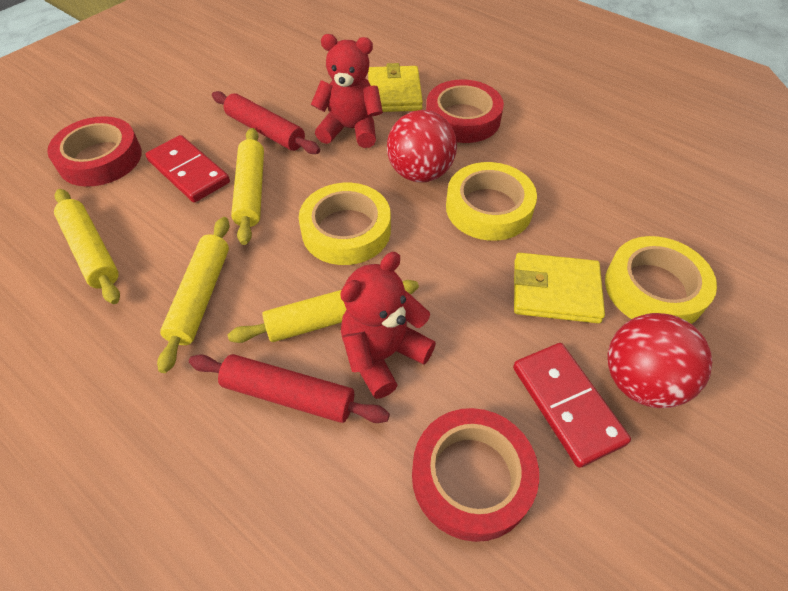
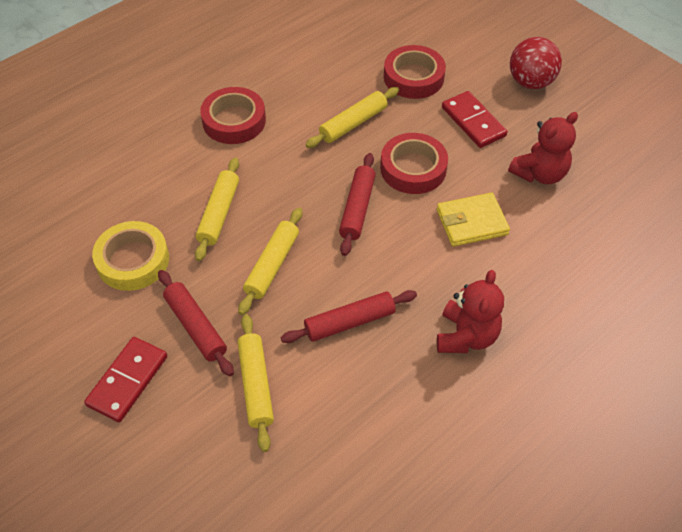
red ball: 2 -> 1
red rolling pin: 2 -> 3
yellow tape: 3 -> 1
yellow wallet: 2 -> 1

